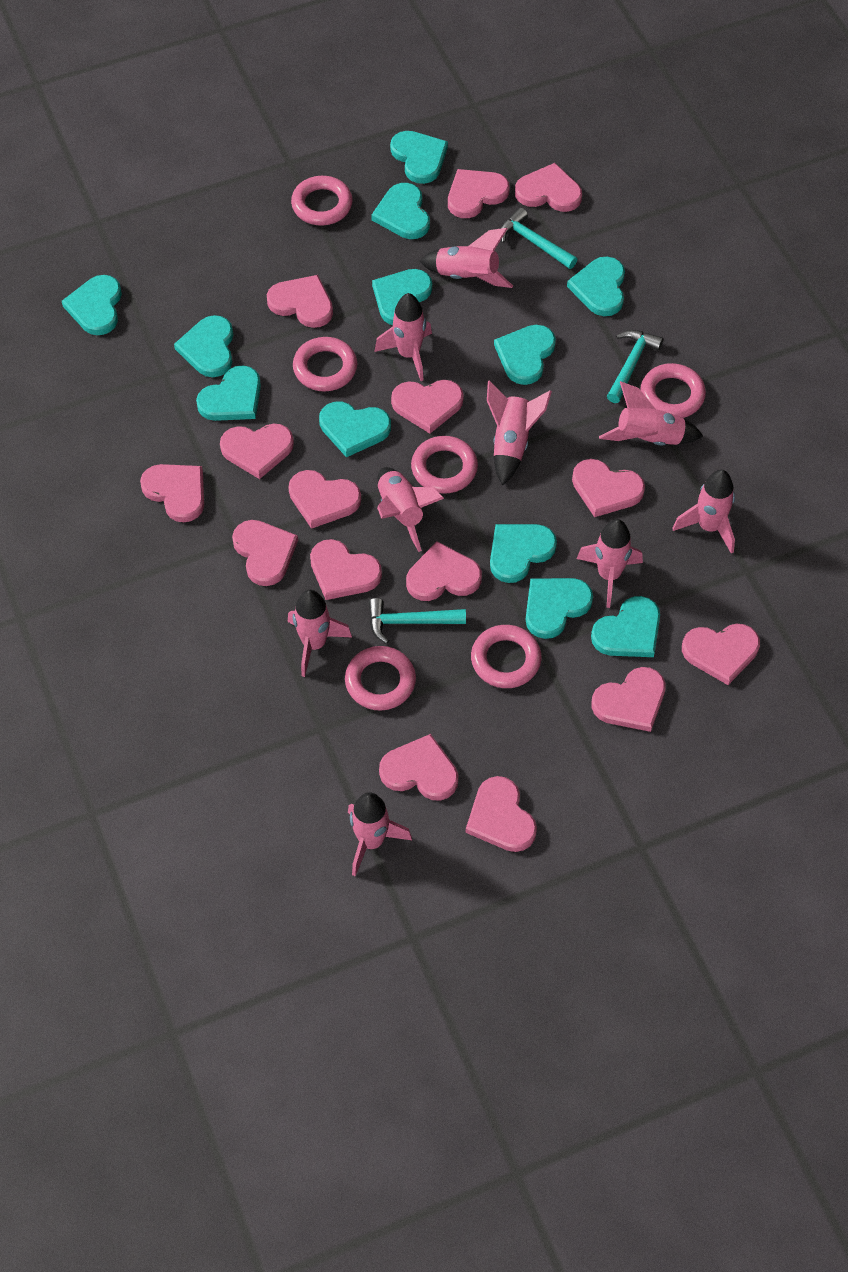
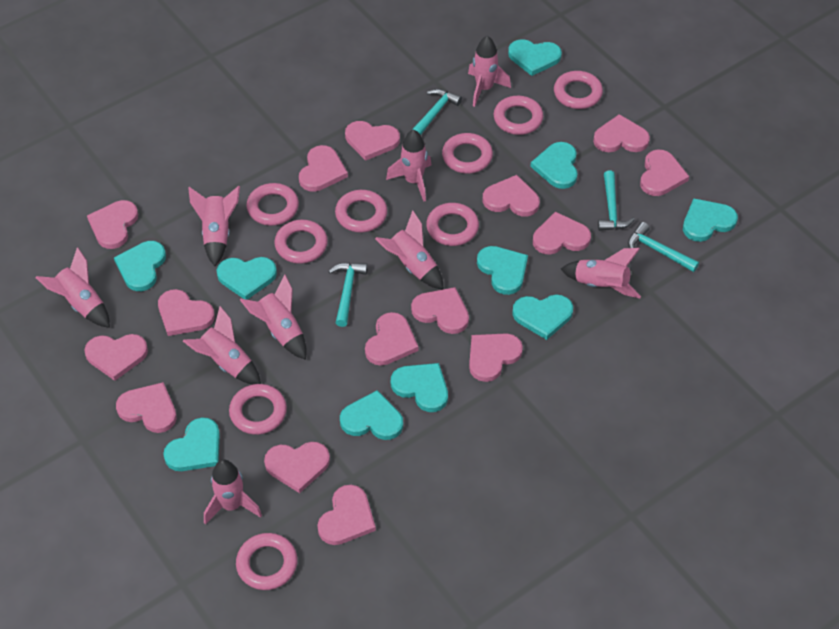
pink ring: 6 -> 9
turquoise hammer: 3 -> 4
turquoise heart: 12 -> 10

